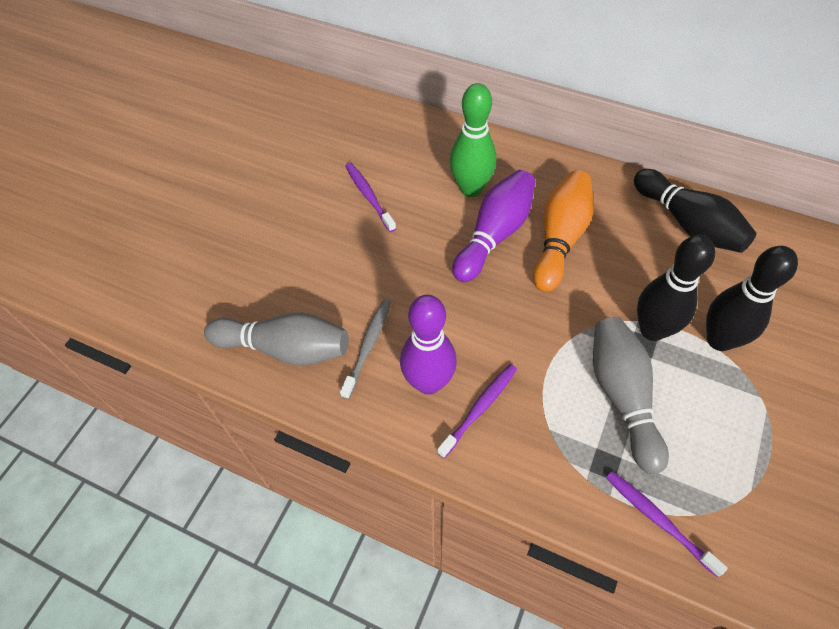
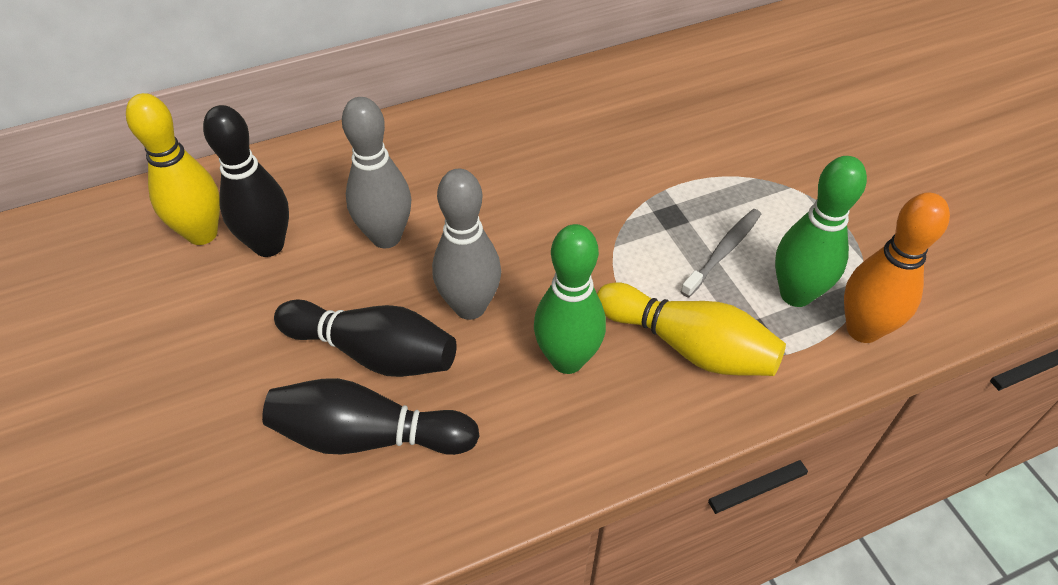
green bowling pin: 1 -> 2
purple bowling pin: 2 -> 0
purple toothbrush: 3 -> 0
yellow bowling pin: 0 -> 2

